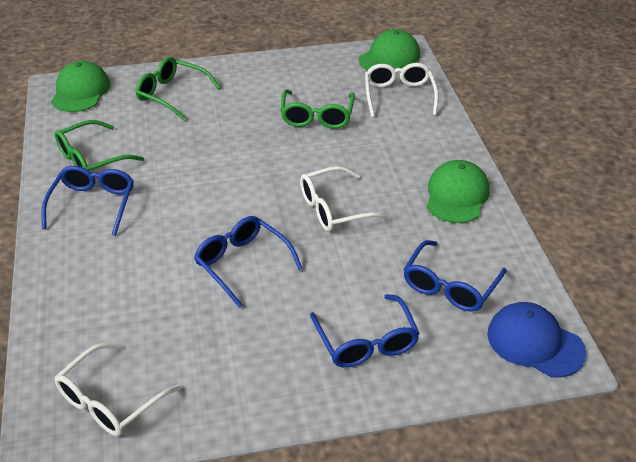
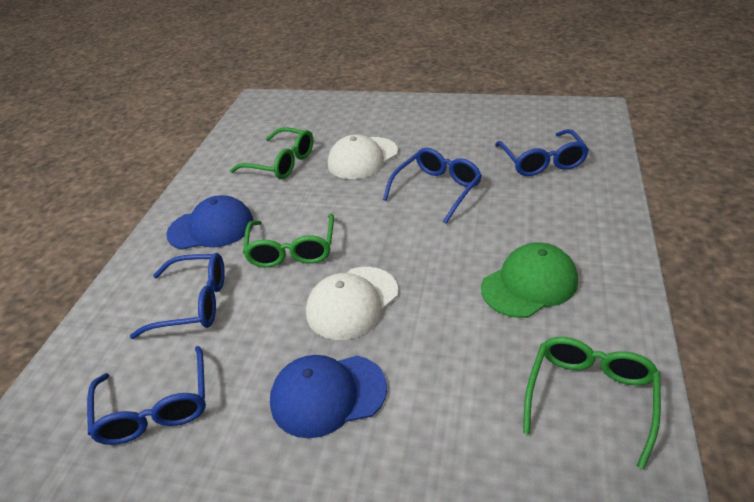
blue cap: 1 -> 2
green cap: 3 -> 1
white cap: 0 -> 2
white glasses: 3 -> 0

